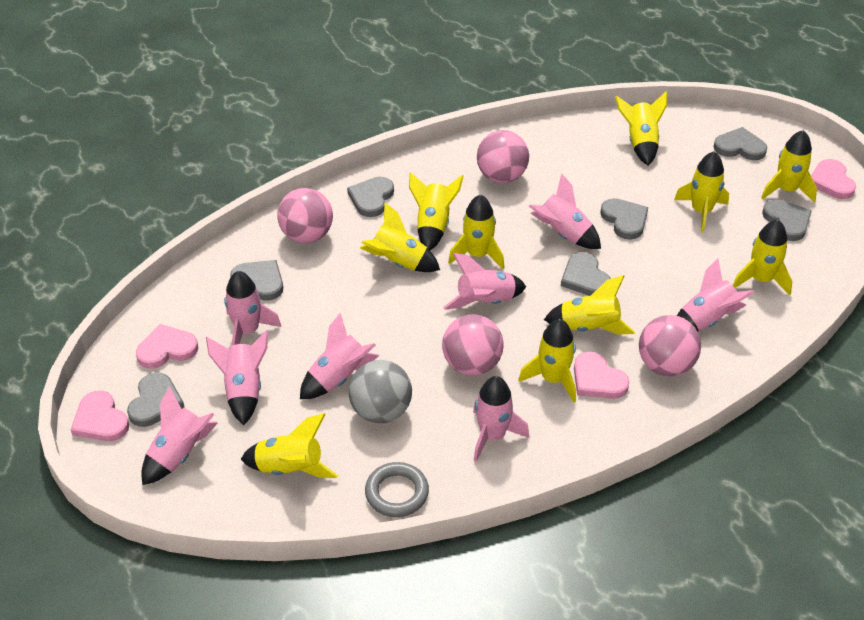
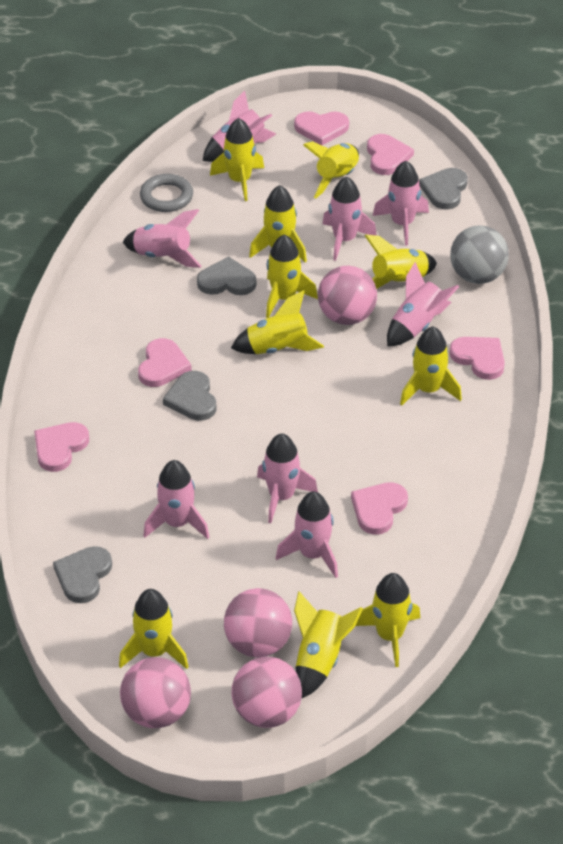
grey heart: 7 -> 4
pink heart: 4 -> 6

